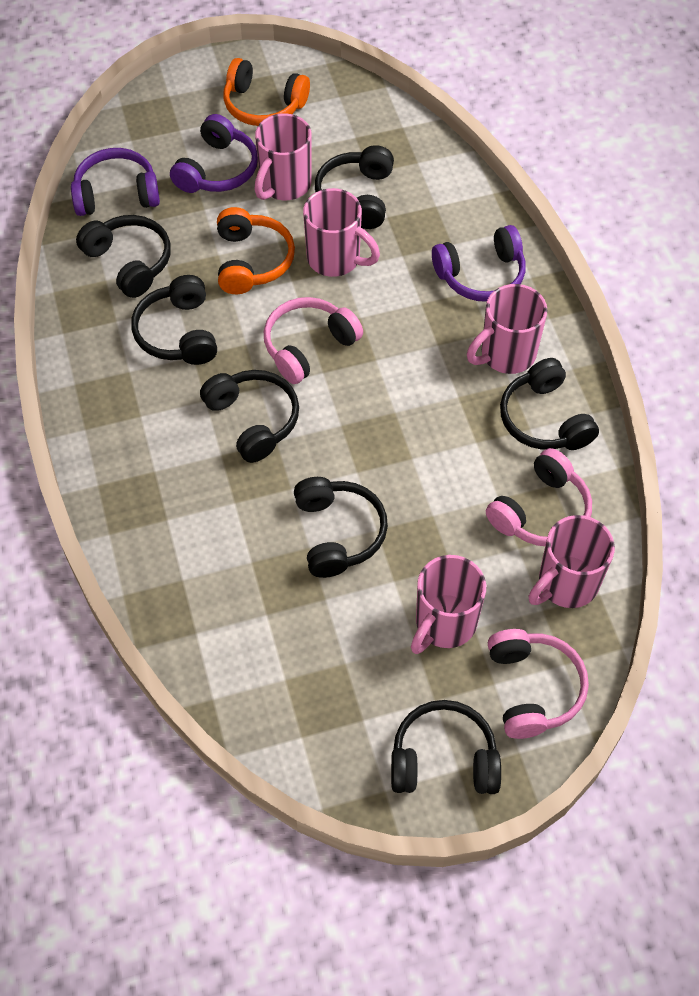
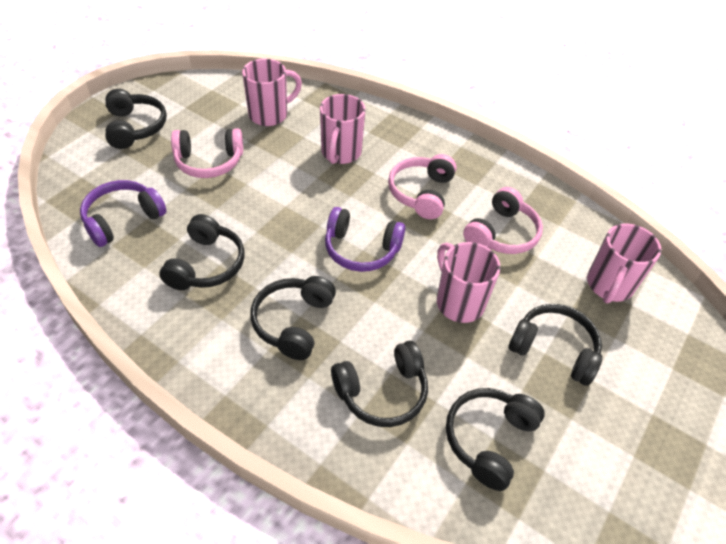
black headphones: 7 -> 6
orange headphones: 2 -> 0
pink mug: 5 -> 4
purple headphones: 3 -> 2

